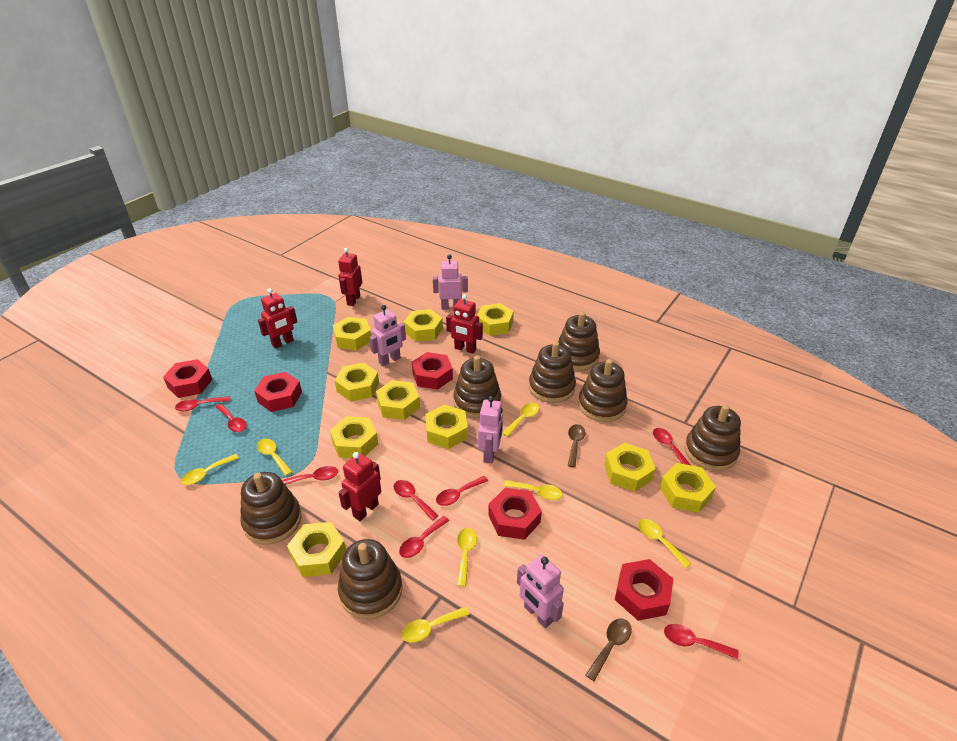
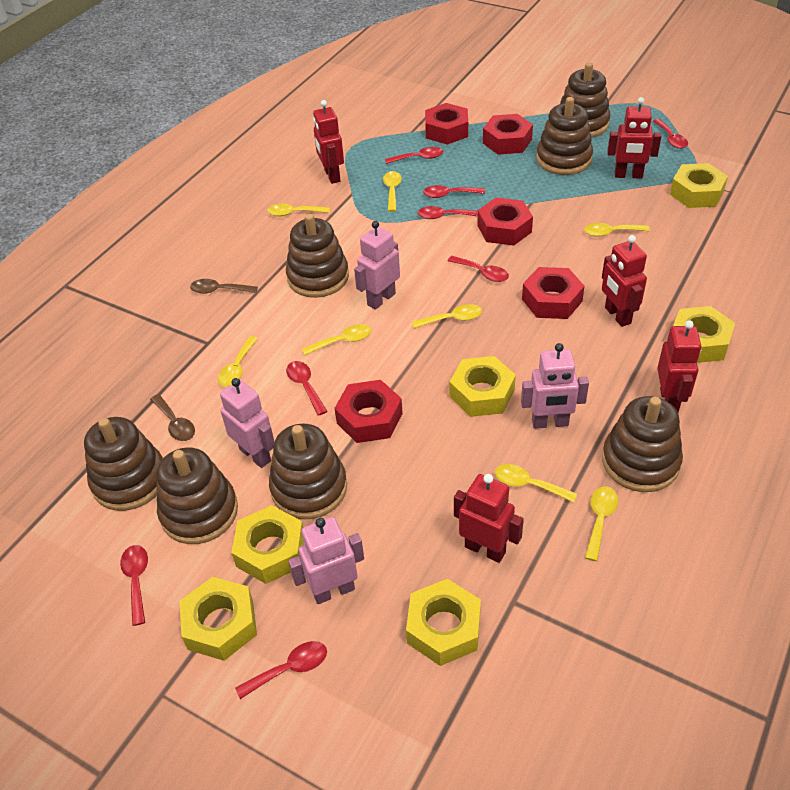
red robot: 4 -> 5
yellow nut: 10 -> 6
yellow spoon: 7 -> 8

